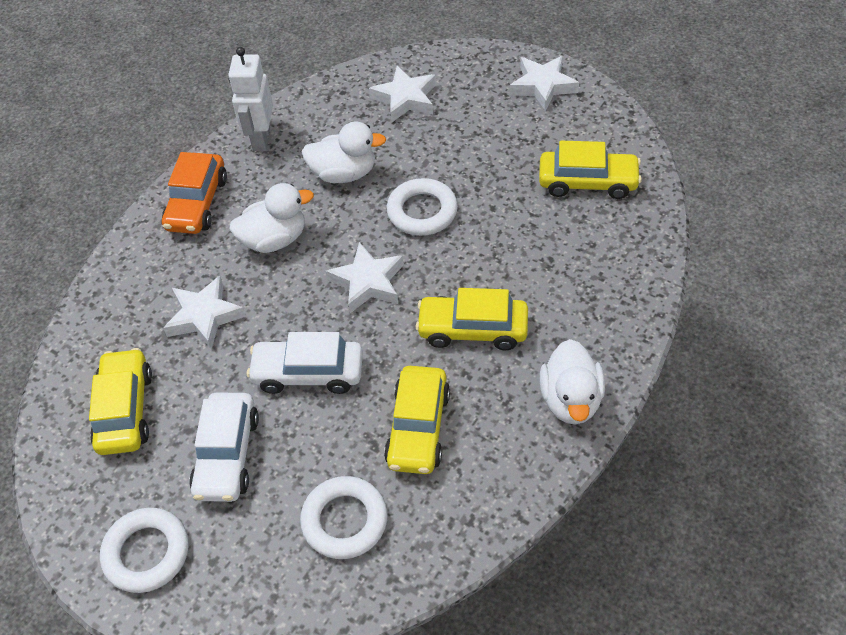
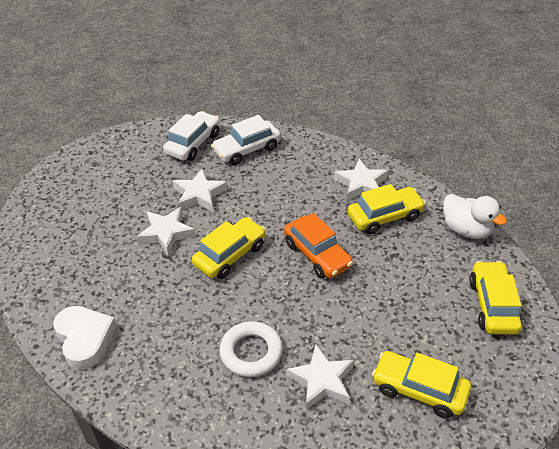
white duck: 3 -> 1
white heart: 0 -> 1
white ring: 3 -> 1
white robot: 1 -> 0

